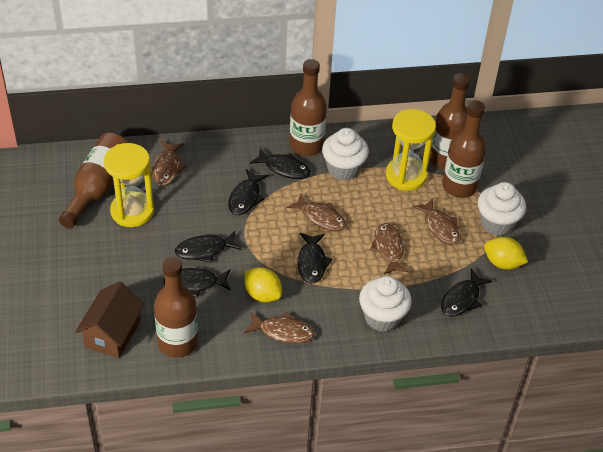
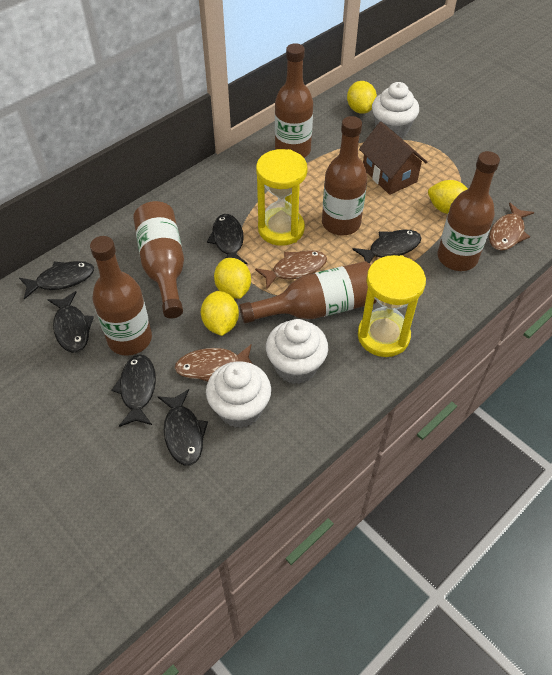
brown bottle: 5 -> 6
brown fish: 5 -> 3
yellow lemon: 2 -> 4

